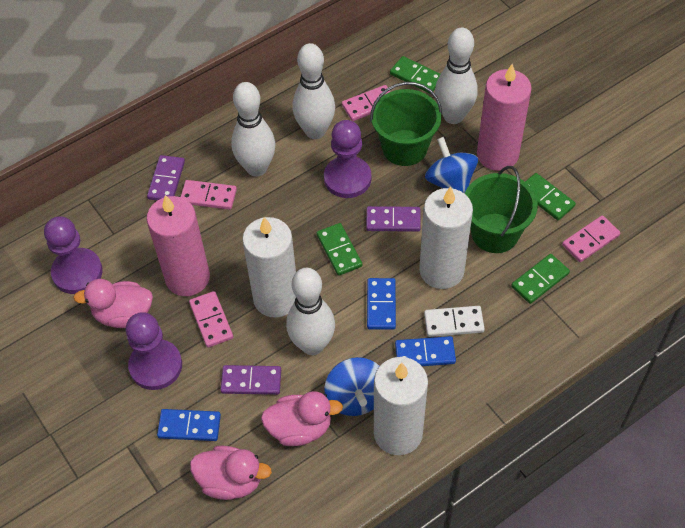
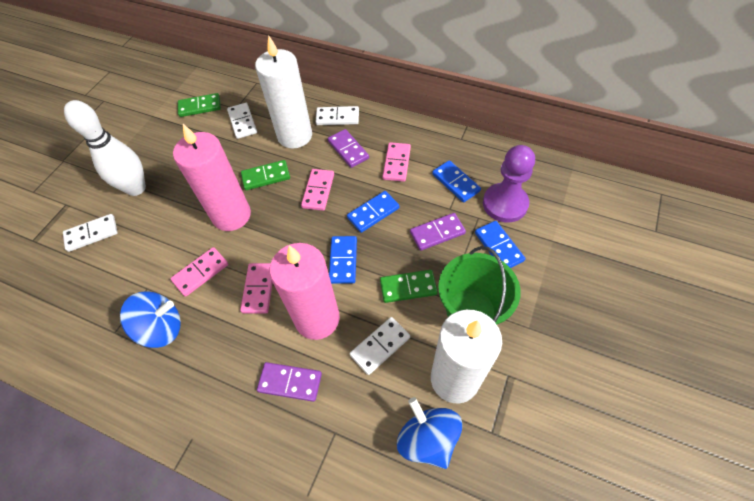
blue domino: 3 -> 4
green bucket: 2 -> 1
green domino: 4 -> 3
pink duck: 3 -> 0
purple pawn: 3 -> 1
white bowling pin: 4 -> 1
white candle: 3 -> 2
white domino: 1 -> 4

